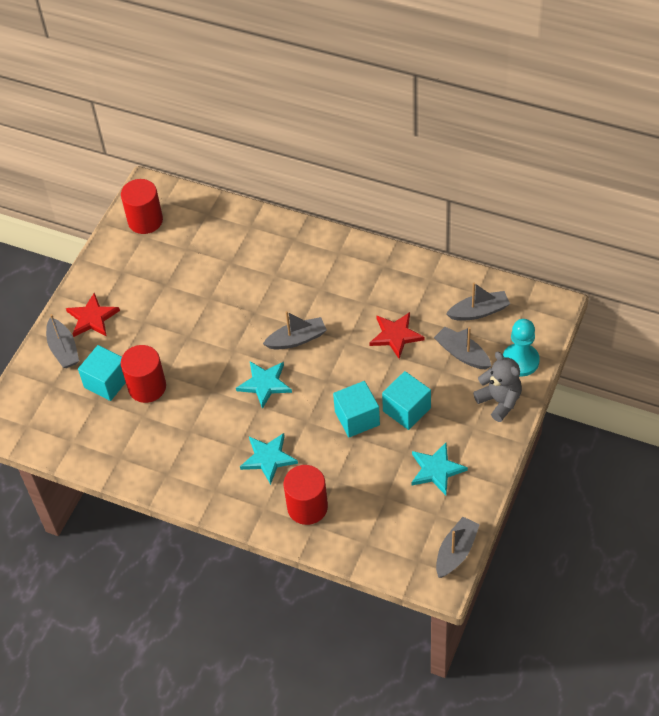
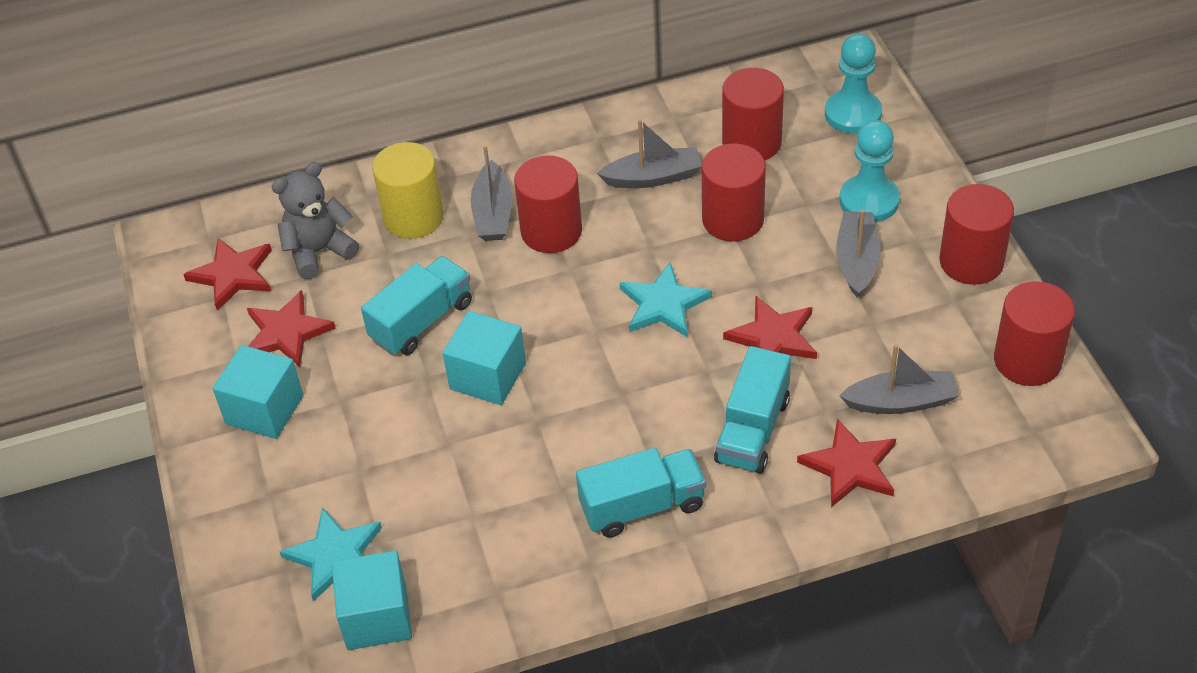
grey boat: 5 -> 4
red cylinder: 3 -> 5
red star: 2 -> 4
turquoise pawn: 1 -> 2
turquoise star: 3 -> 2
turquoise truck: 0 -> 3
yellow cylinder: 0 -> 1

